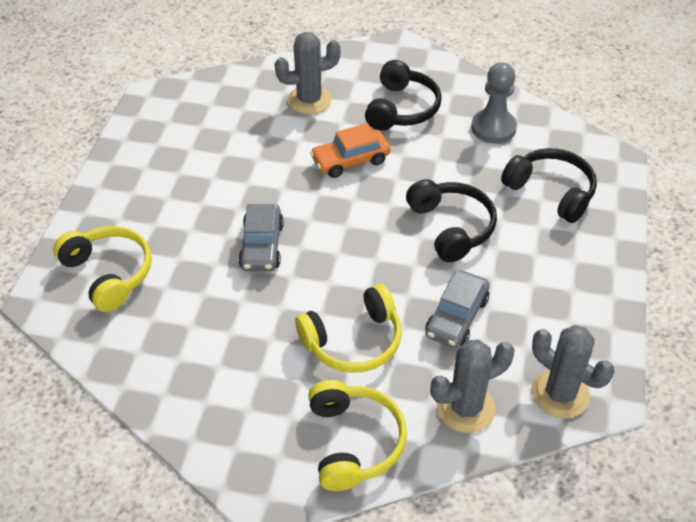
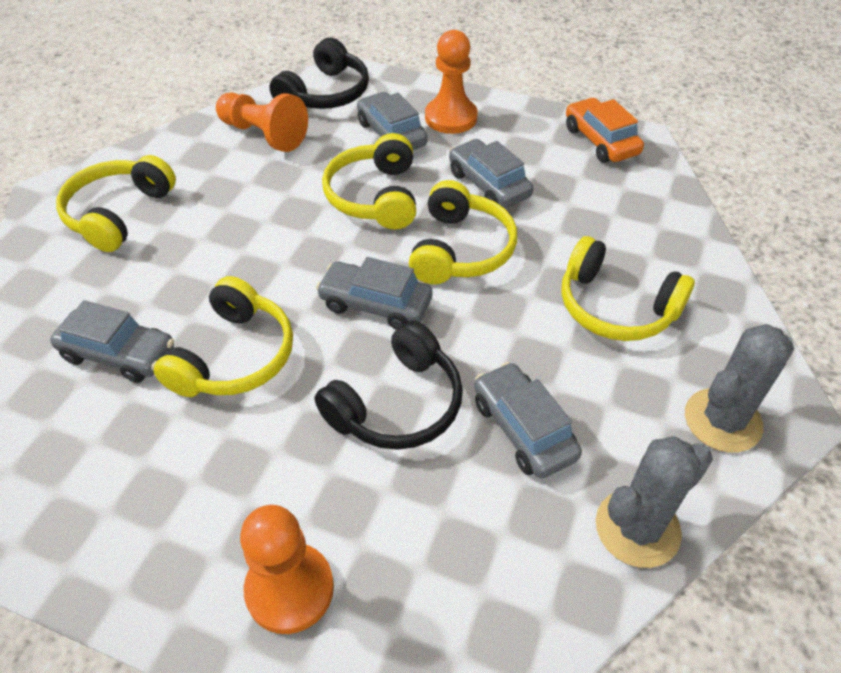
black headphones: 3 -> 2
grey cactus: 3 -> 2
grey car: 2 -> 5
grey pawn: 1 -> 0
orange pawn: 0 -> 3
yellow headphones: 3 -> 5

